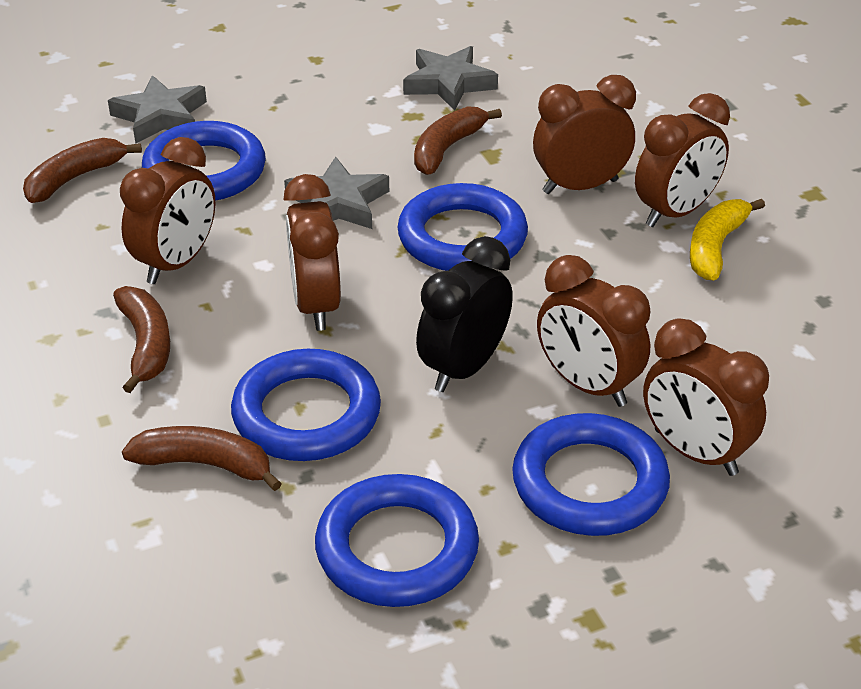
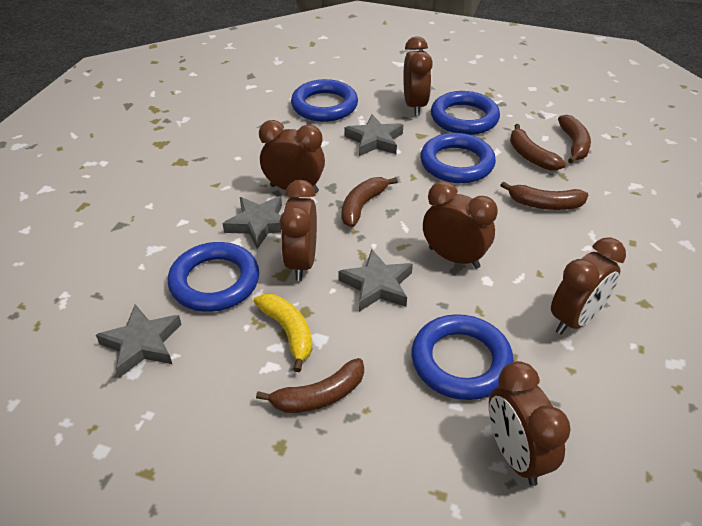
black clock: 1 -> 0
brown banana: 4 -> 5
grey star: 3 -> 4

